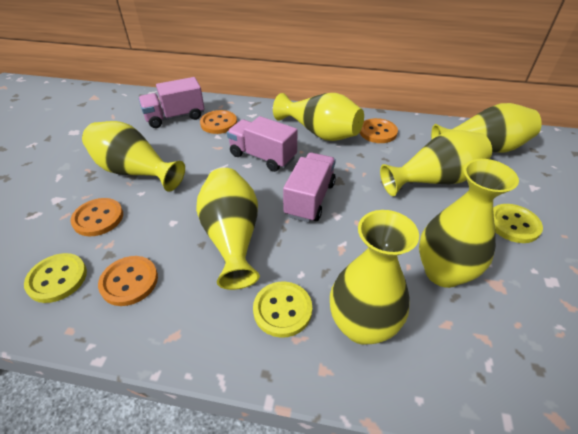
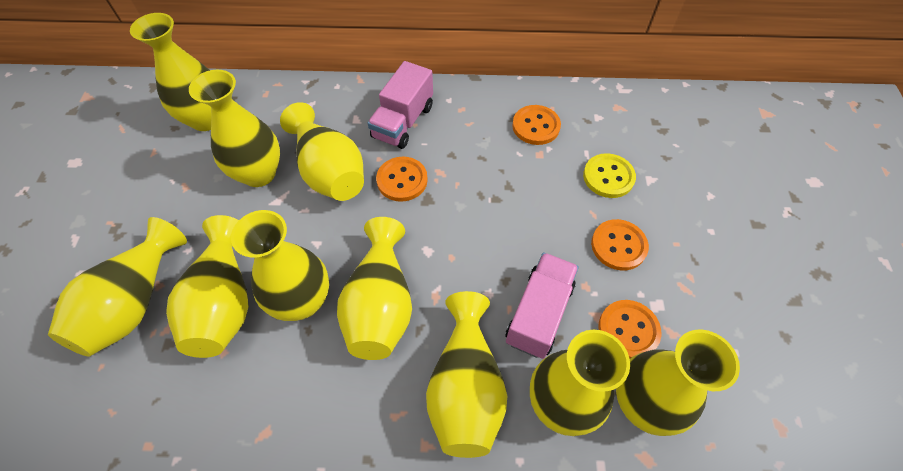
pink truck: 3 -> 2
yellow button: 3 -> 1
yellow vase: 7 -> 10

